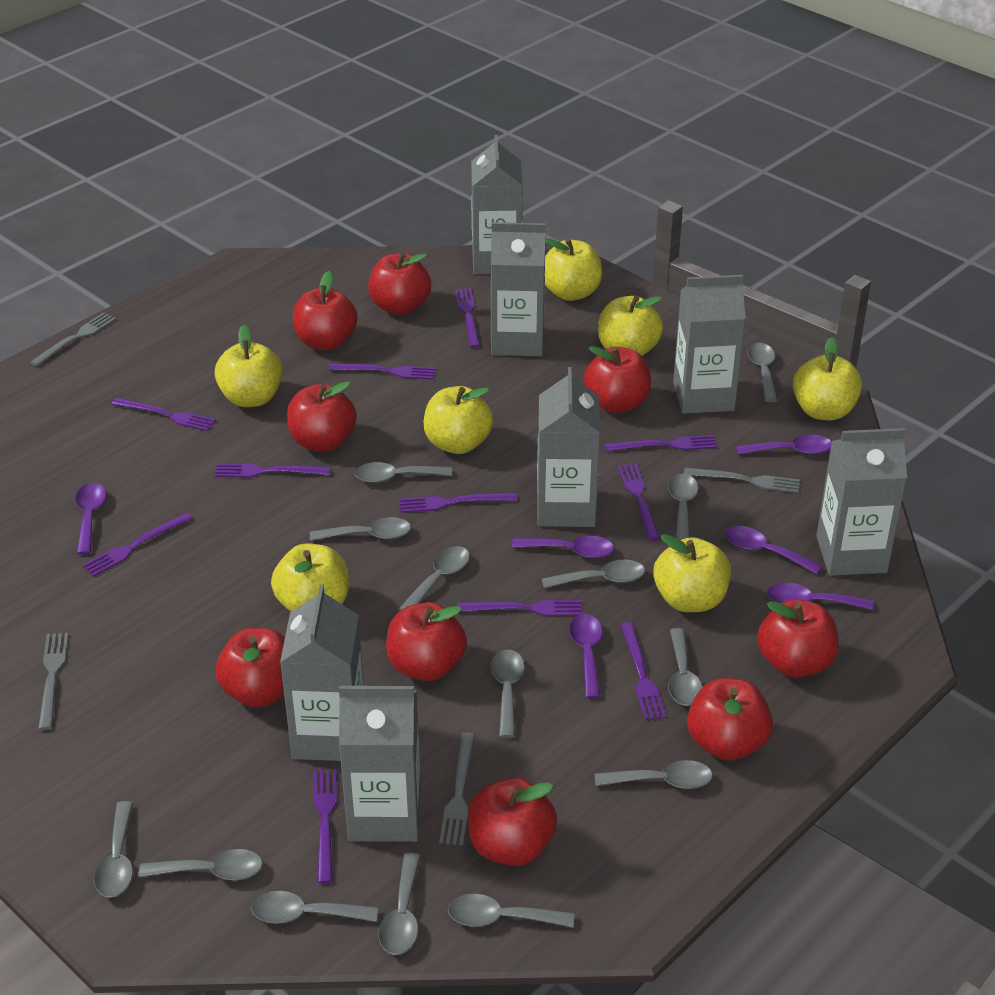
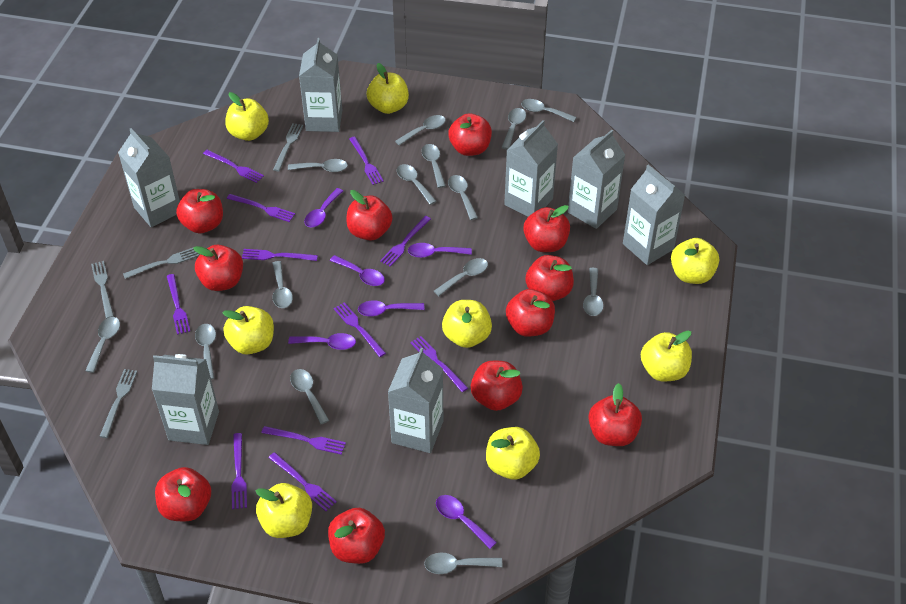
red apple: 9 -> 11
yellow apple: 7 -> 8

